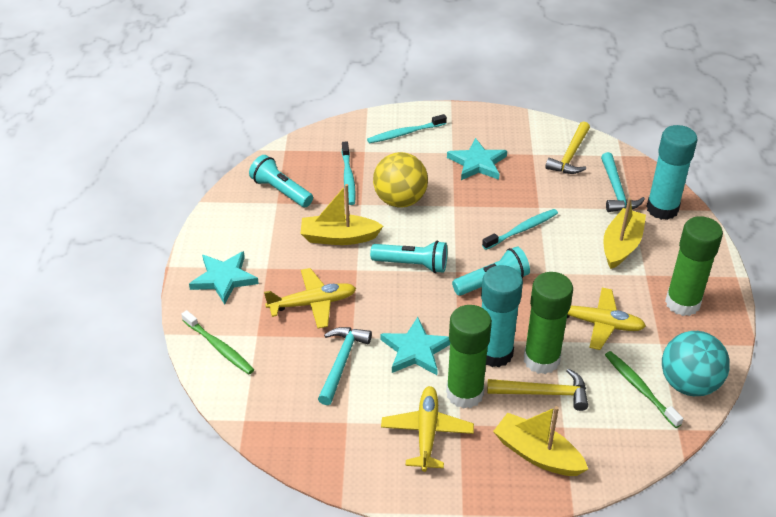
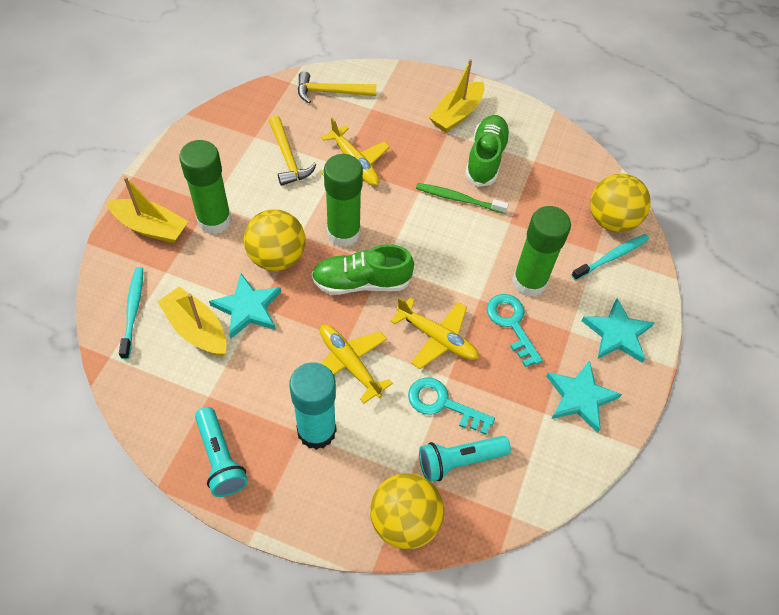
green shoe: 0 -> 2
green toothbrush: 2 -> 1
turquoise ball: 1 -> 0
turquoise flashlight: 3 -> 2
turquoise glue stick: 2 -> 1
turquoise hammer: 2 -> 0
turquoise key: 0 -> 2
turquoise toothbrush: 3 -> 2
yellow ball: 1 -> 3

